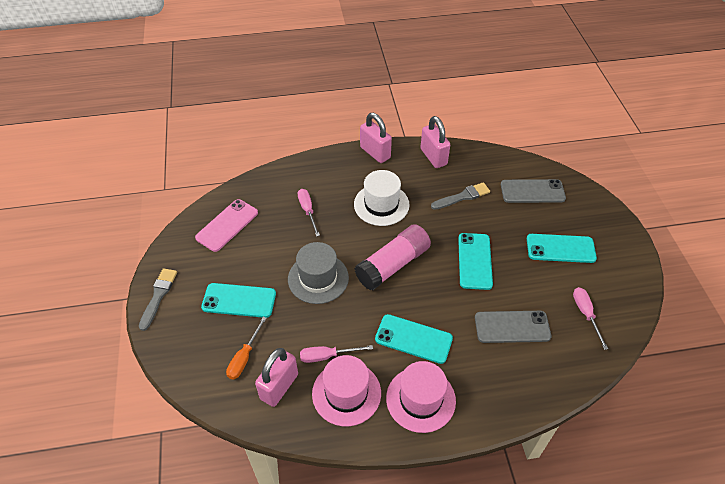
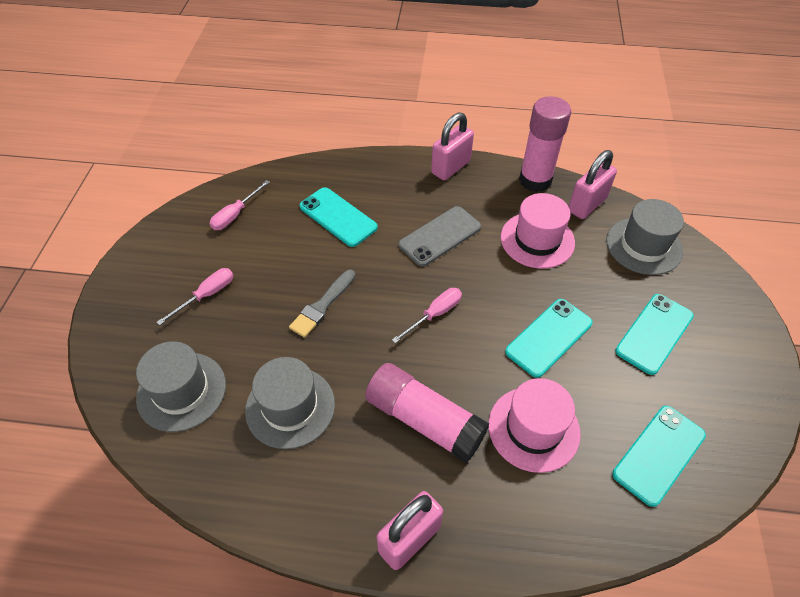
grey brush: 2 -> 1
grey hat: 1 -> 3
grey phone: 2 -> 1
orange screwdriver: 1 -> 0
pink glue stick: 1 -> 2
pink phone: 1 -> 0
white hat: 1 -> 0

